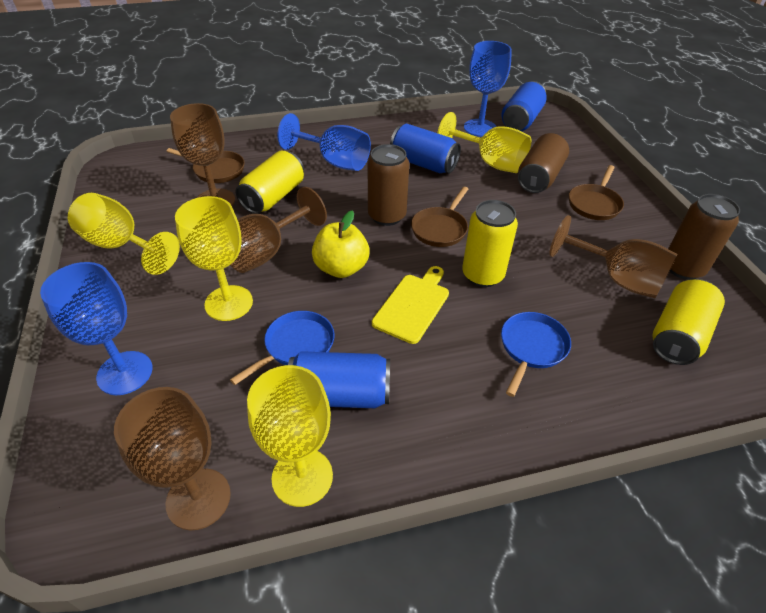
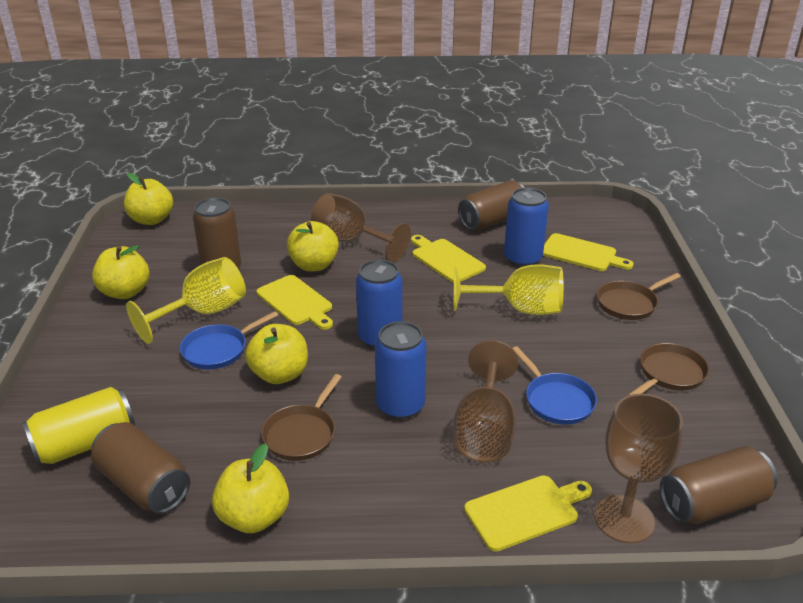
blue goblet: 3 -> 0
brown can: 3 -> 4
brown goblet: 4 -> 3
yellow apple: 1 -> 5
yellow can: 3 -> 1
yellow cutting board: 1 -> 4
yellow goblet: 4 -> 2

